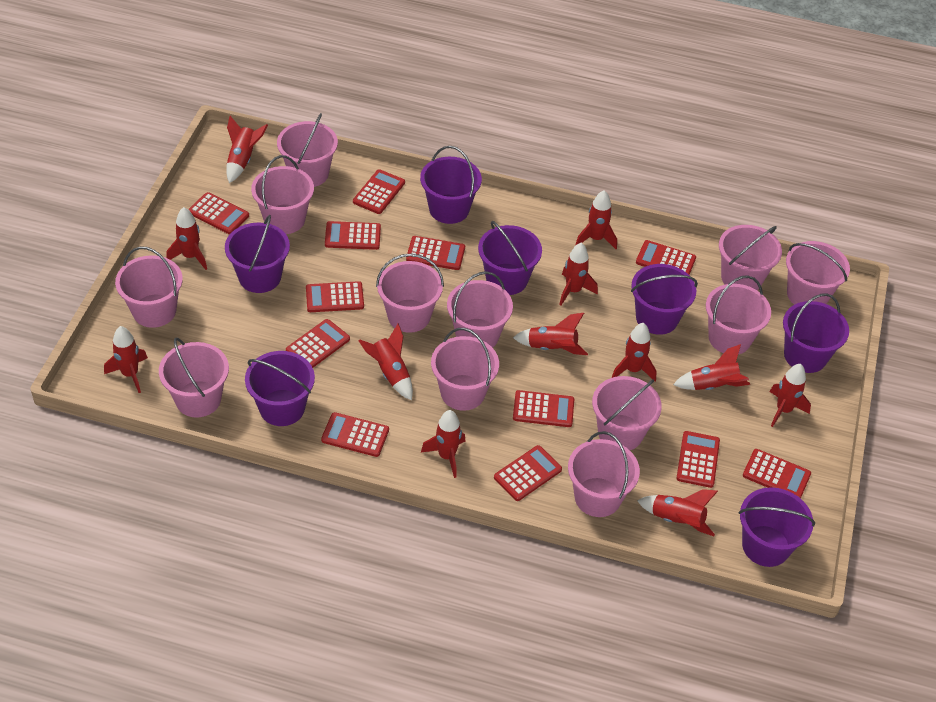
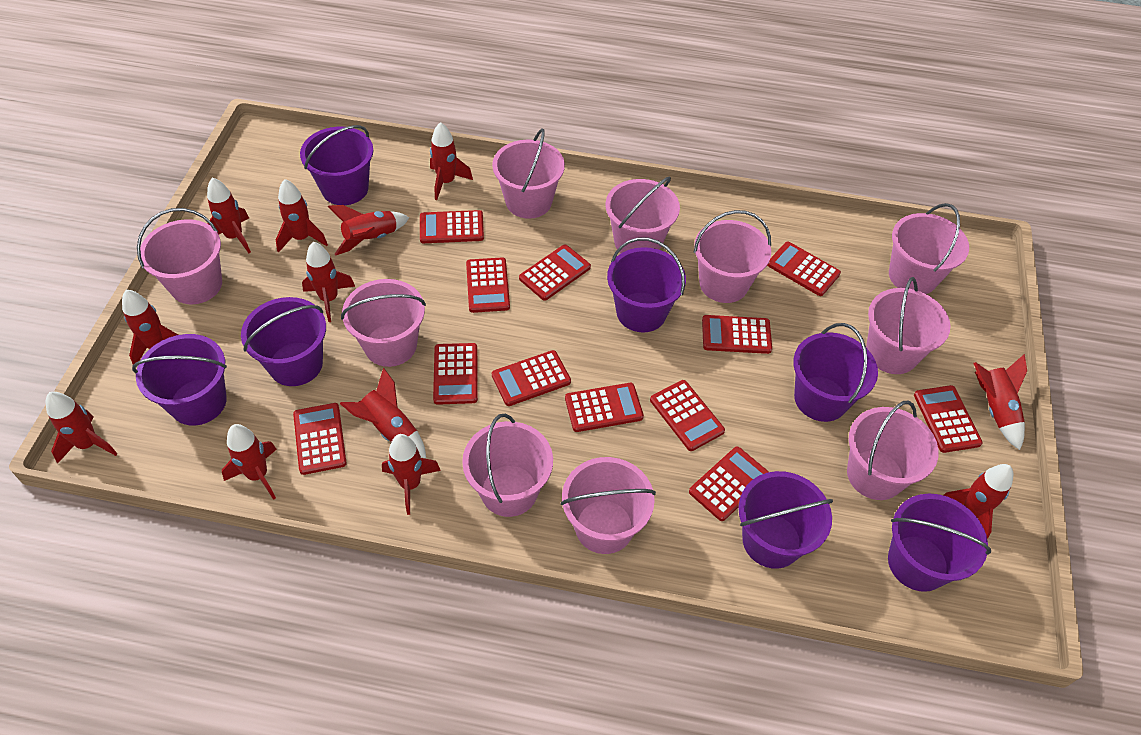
pink bucket: 12 -> 10

